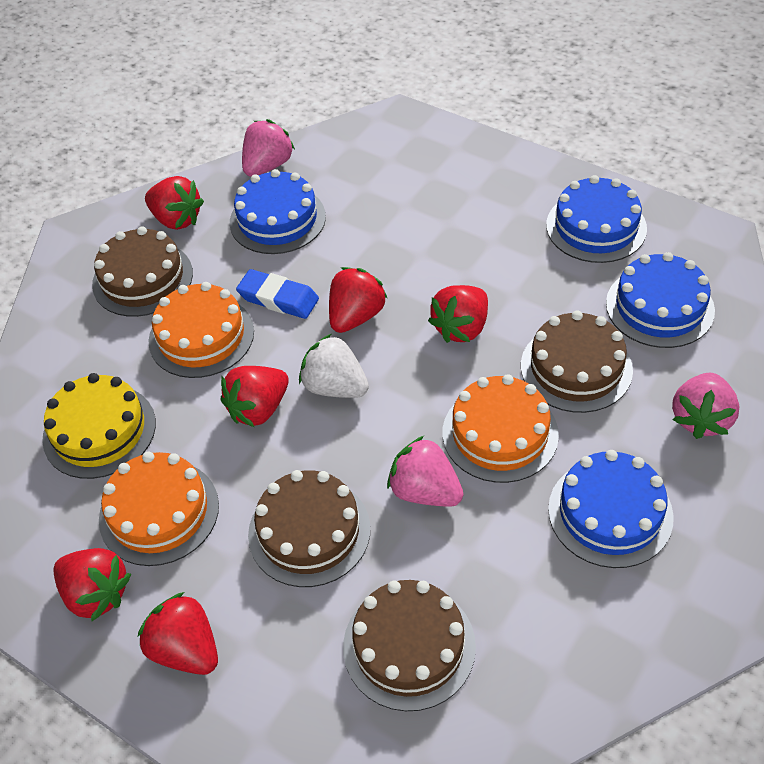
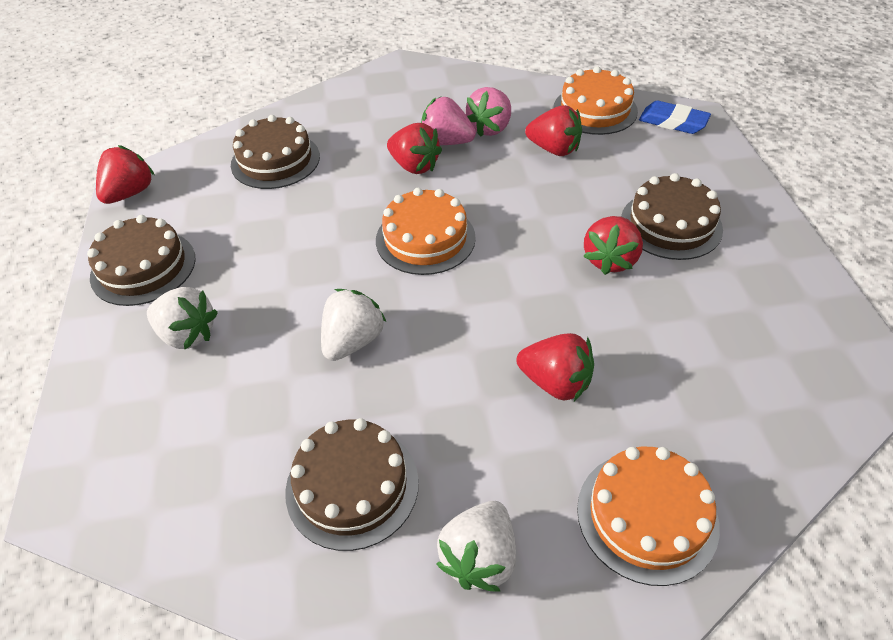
blue cake: 4 -> 0
pink strawberry: 3 -> 2
red strawberry: 6 -> 5
white strawberry: 1 -> 3
yellow cake: 1 -> 0

